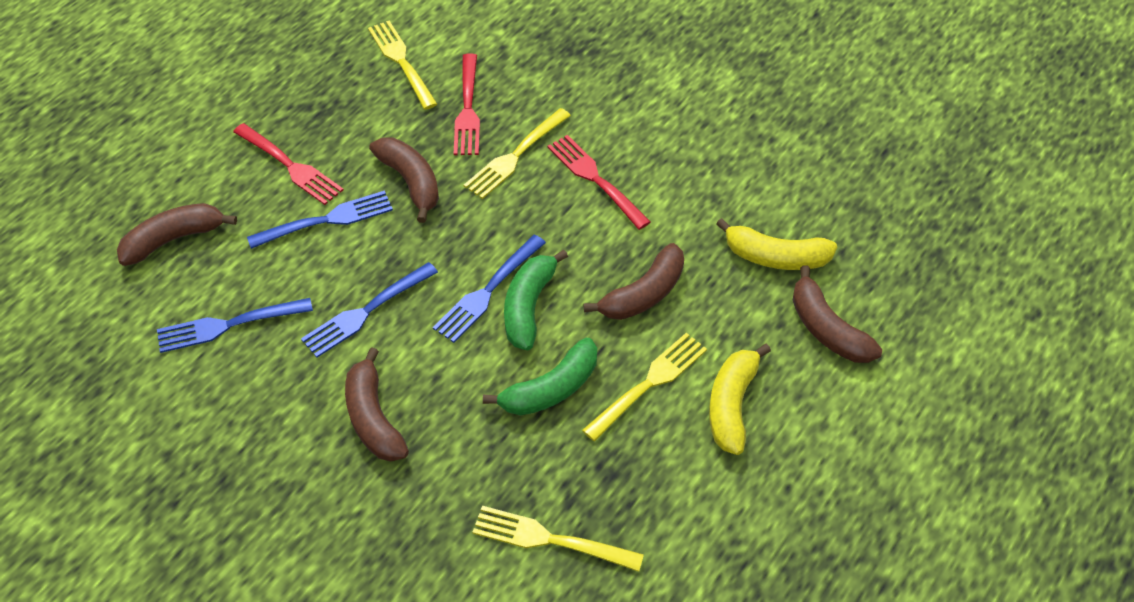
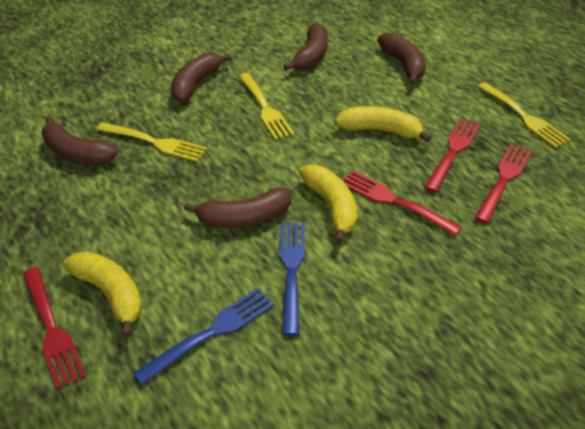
blue fork: 4 -> 2
green banana: 2 -> 0
red fork: 3 -> 4
yellow banana: 2 -> 3
yellow fork: 4 -> 3

